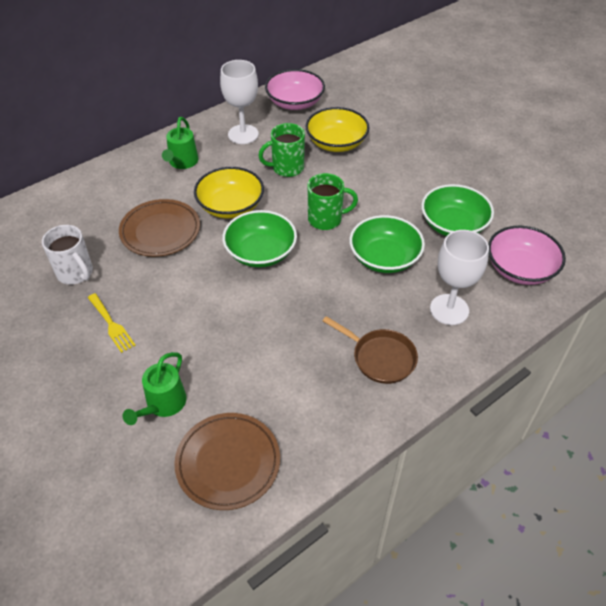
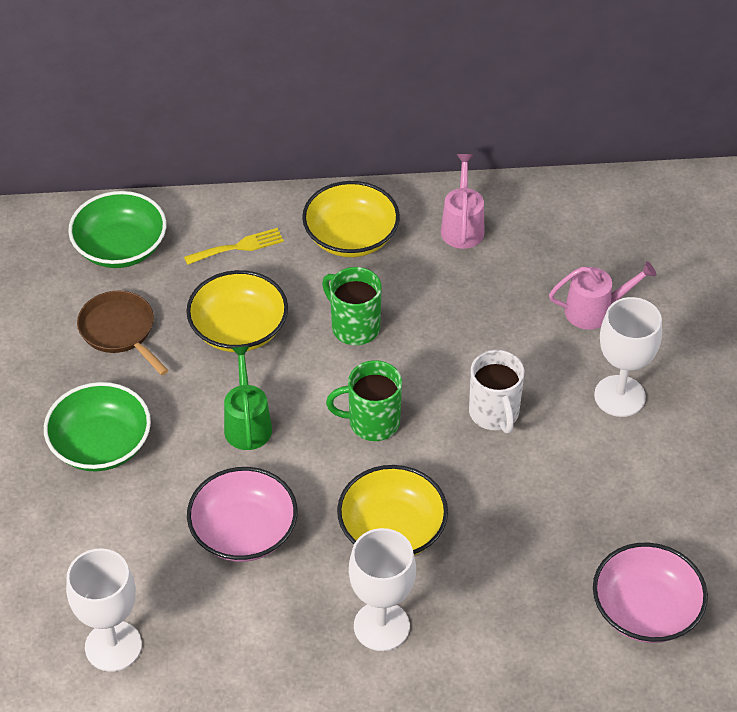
brown plate: 2 -> 0
green bowl: 3 -> 2
green watering can: 2 -> 1
pink watering can: 0 -> 2
white goblet: 2 -> 3
yellow bowl: 2 -> 3

